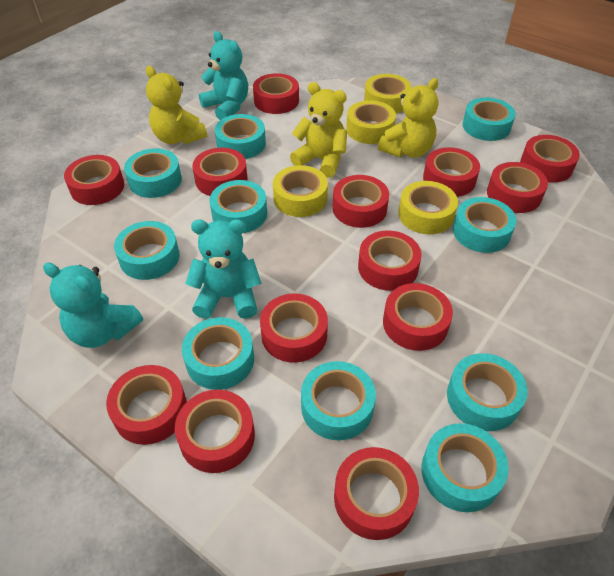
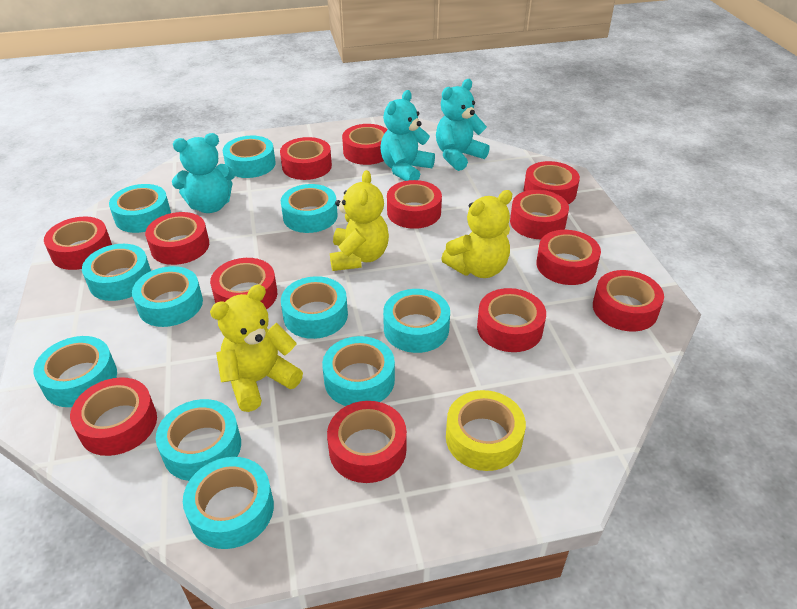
turquoise tape: 10 -> 11
yellow tape: 4 -> 1

